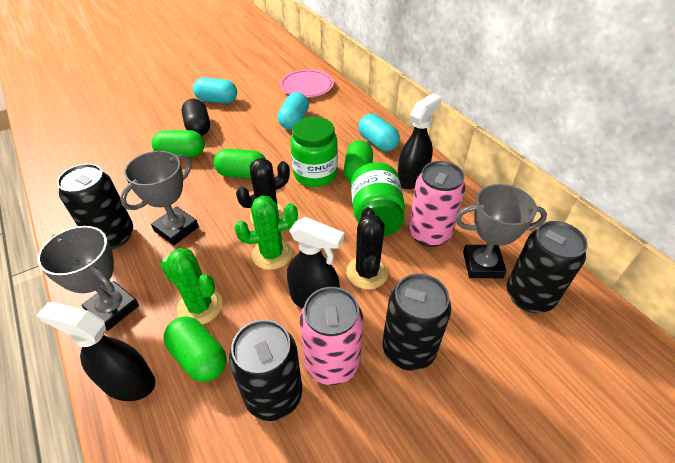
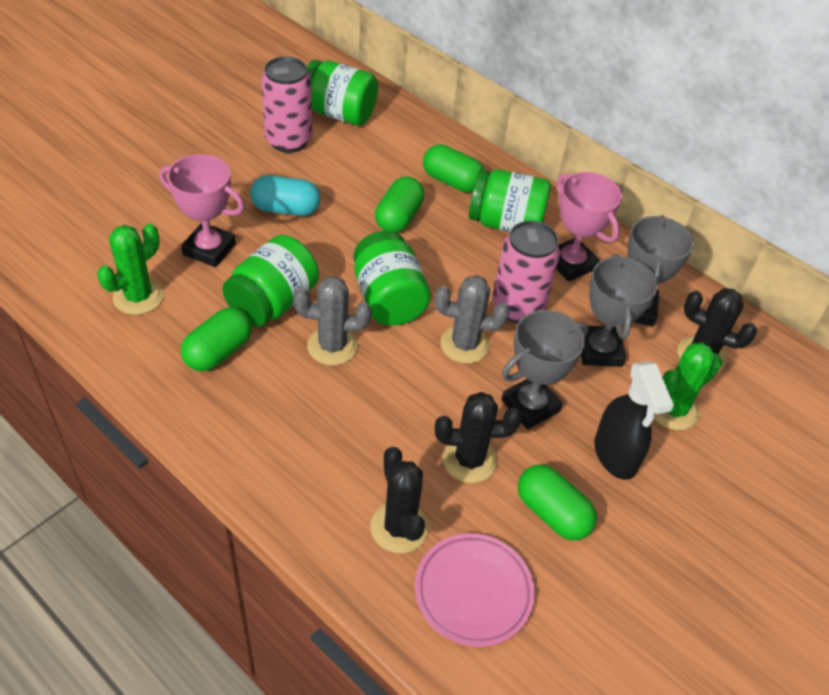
black cactus: 2 -> 3
black can: 4 -> 0
black capsule: 1 -> 0
black spray bottle: 3 -> 1
green jar: 2 -> 4
grey cactus: 0 -> 2
pink trophy: 0 -> 2
turquoise capsule: 3 -> 1

